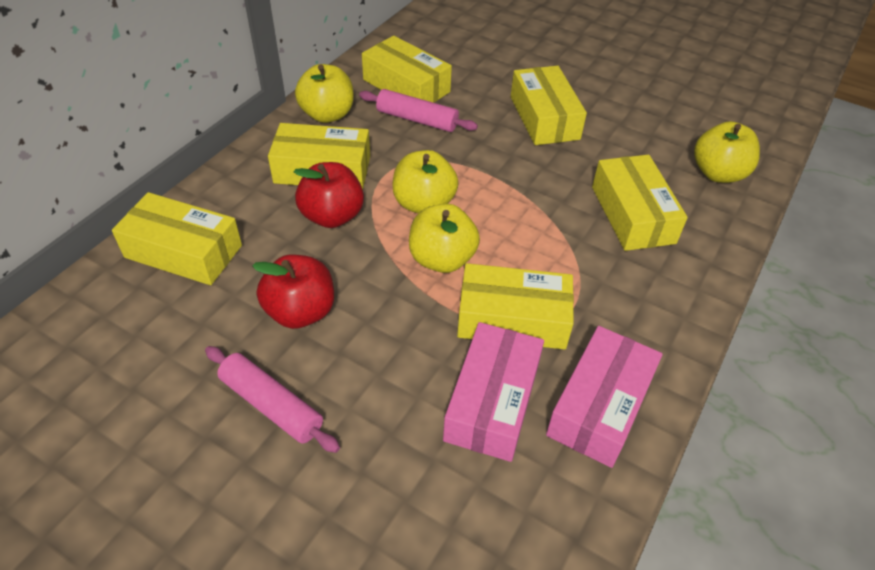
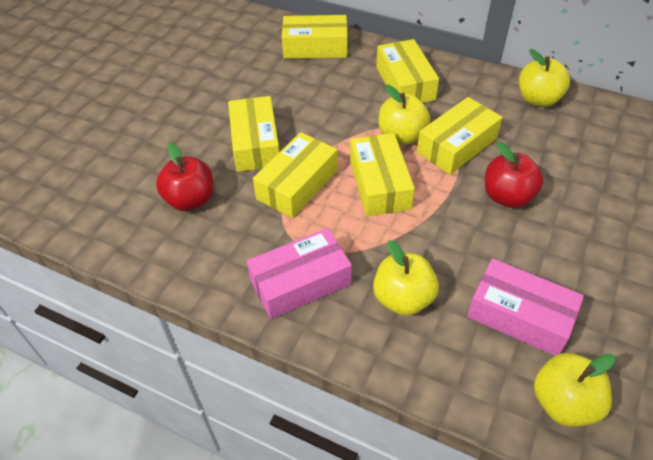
pink rolling pin: 2 -> 0

